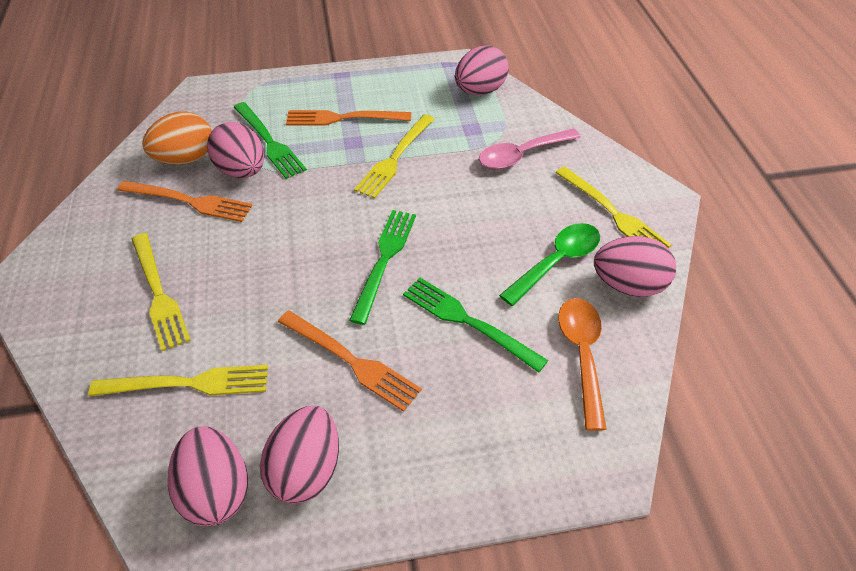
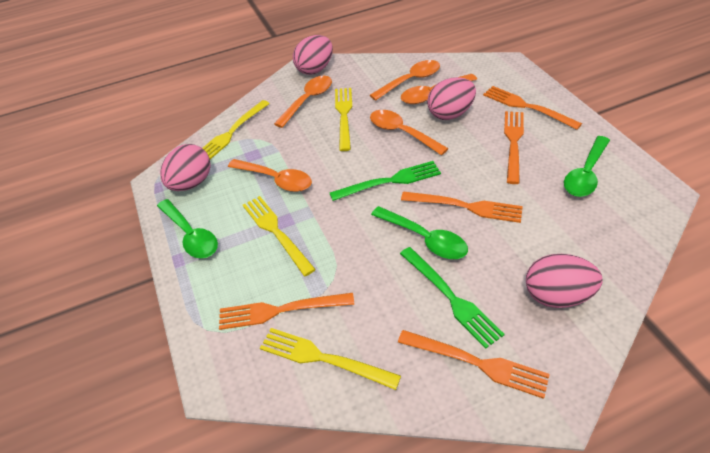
green fork: 3 -> 2
green spoon: 1 -> 3
orange egg: 1 -> 0
orange fork: 3 -> 5
orange spoon: 1 -> 5
pink egg: 5 -> 4
pink spoon: 1 -> 0

